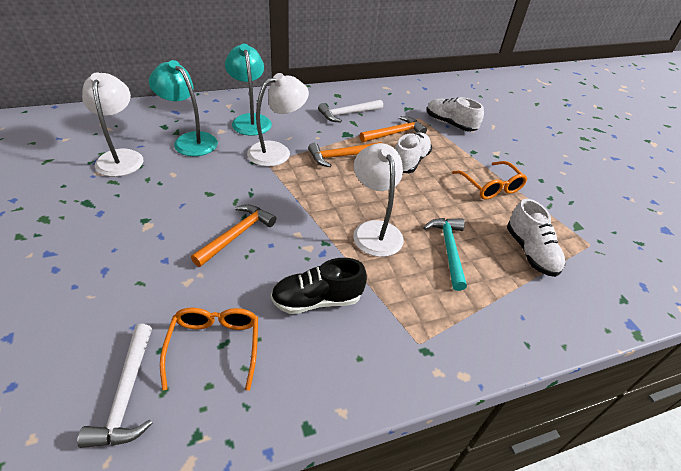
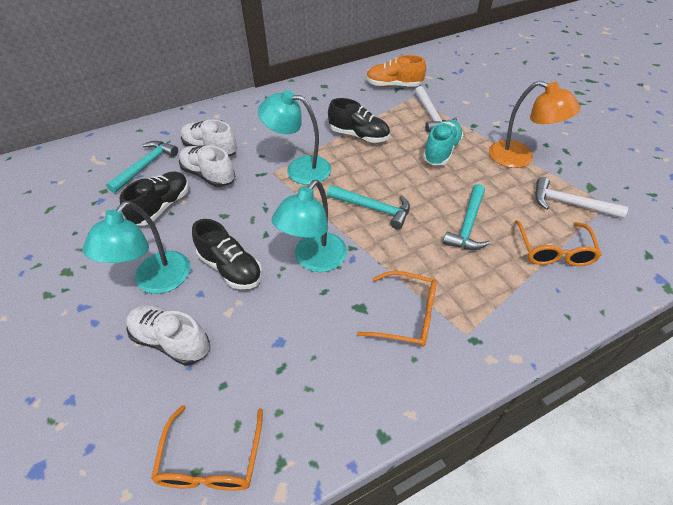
black shoe: 1 -> 3
orange glasses: 2 -> 3
orange hammer: 3 -> 0
orange lamp: 0 -> 1
orange shoe: 0 -> 1
turquoise hammer: 1 -> 3
turquoise lamp: 2 -> 3
turquoise shoe: 0 -> 1
white lamp: 3 -> 0

